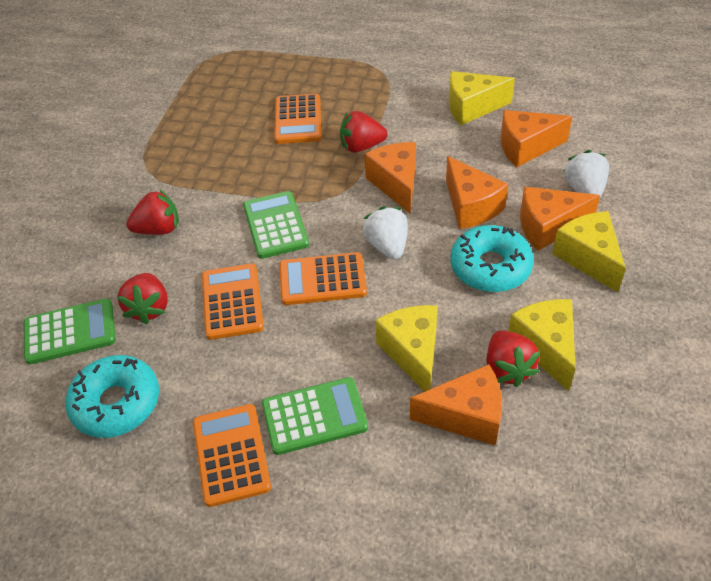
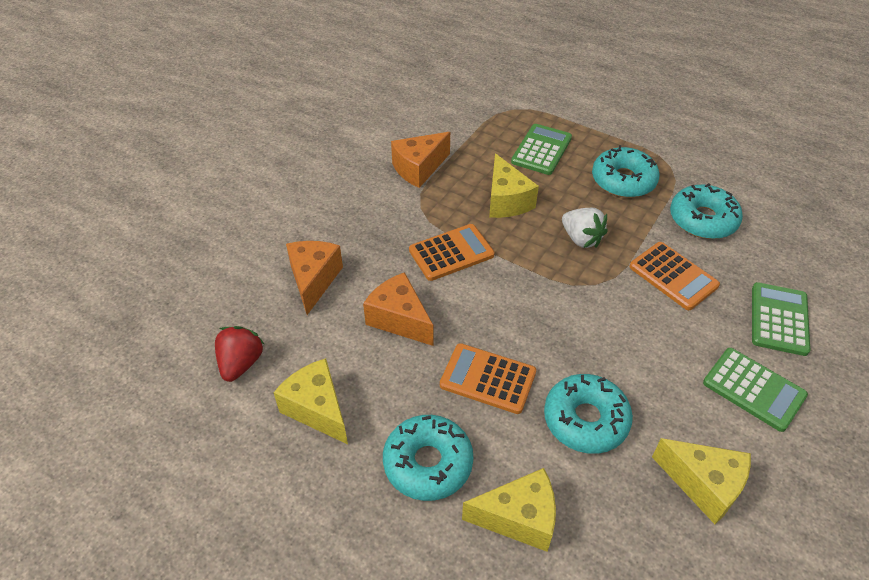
orange calculator: 4 -> 3
orange cheese: 5 -> 3
red strawberry: 4 -> 1
turquoise donut: 2 -> 4
white strawberry: 2 -> 1

